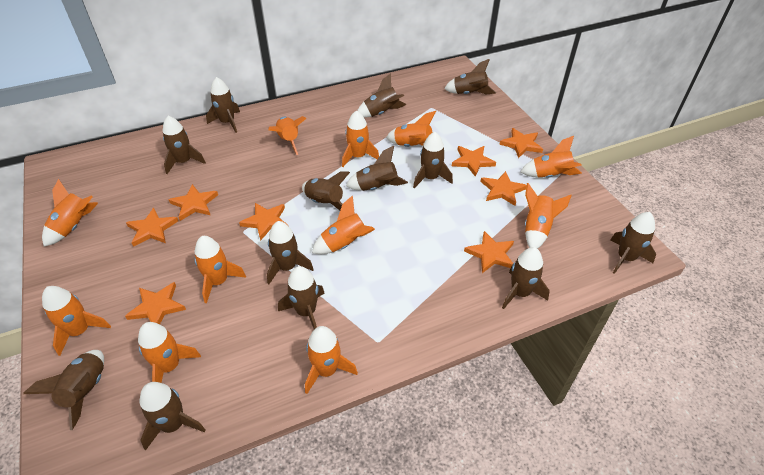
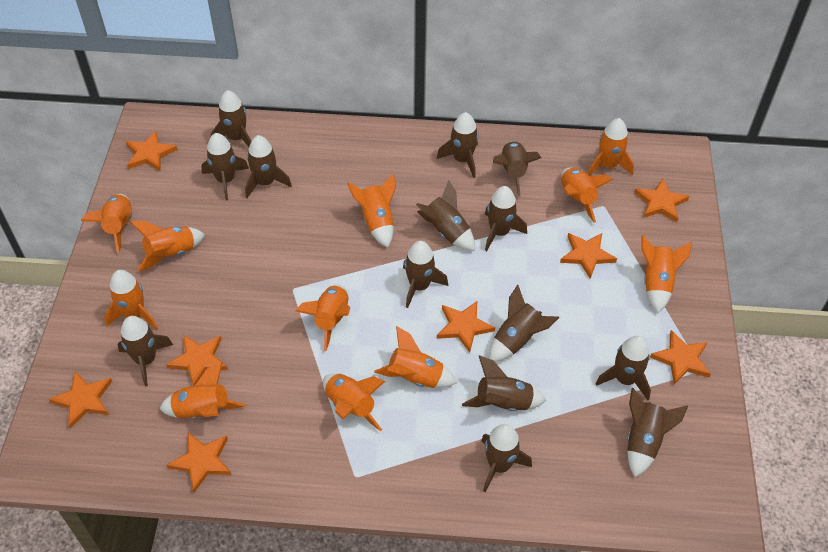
brown rocket: 13 -> 14

